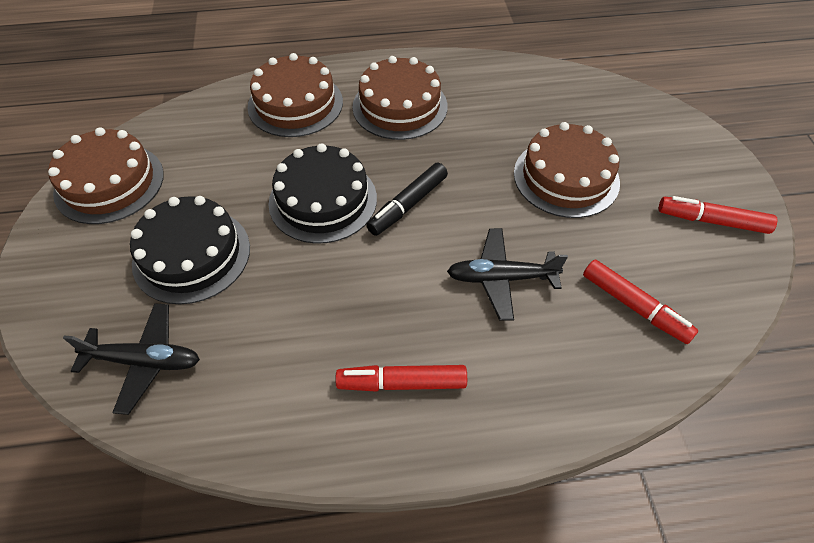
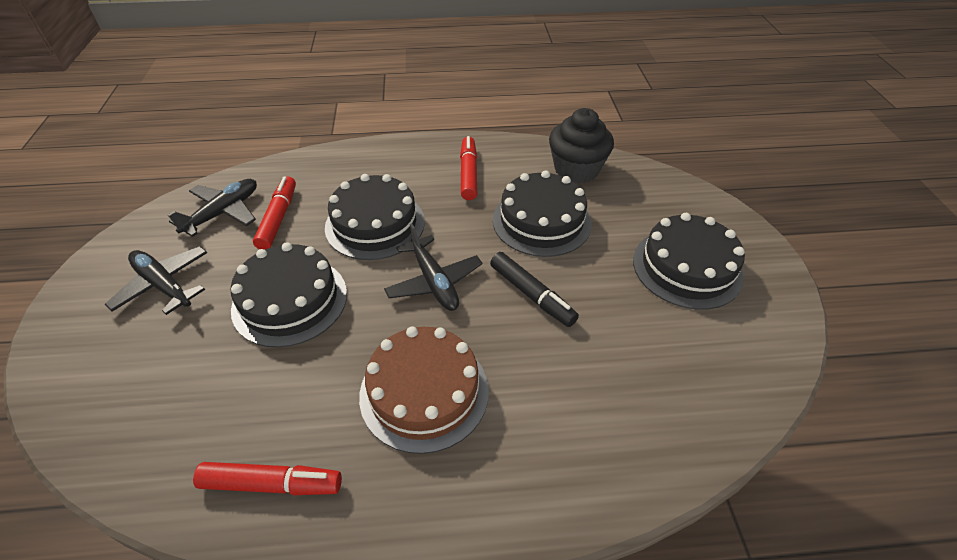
black cake: 2 -> 4
black cupcake: 0 -> 1
black plane: 2 -> 3
brown cake: 4 -> 1

